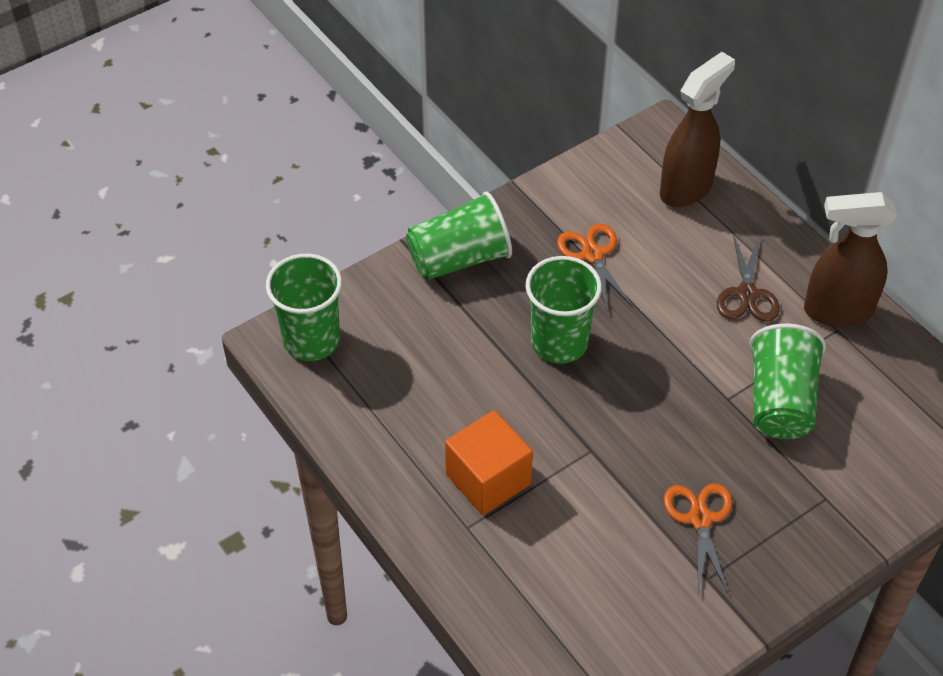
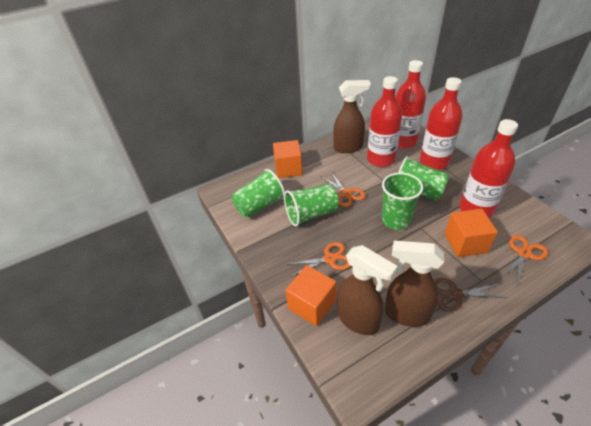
brown spray bottle: 2 -> 3
orange cube: 1 -> 3
orange scissors: 2 -> 3
red bottle: 0 -> 4

